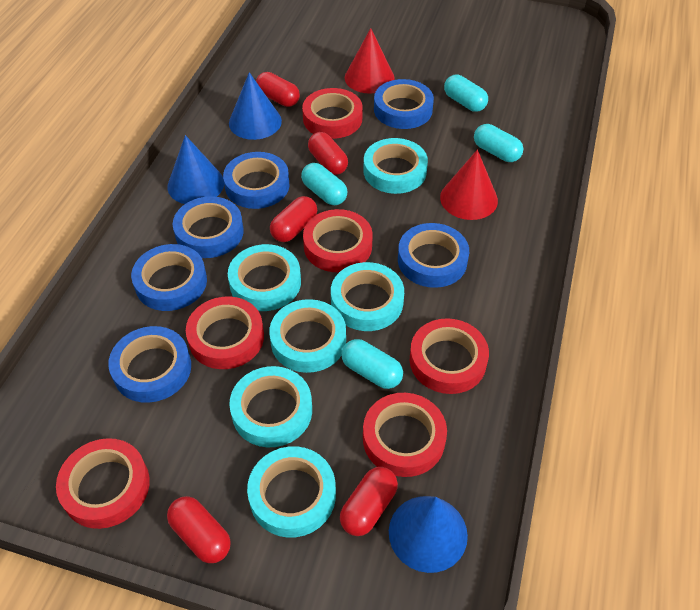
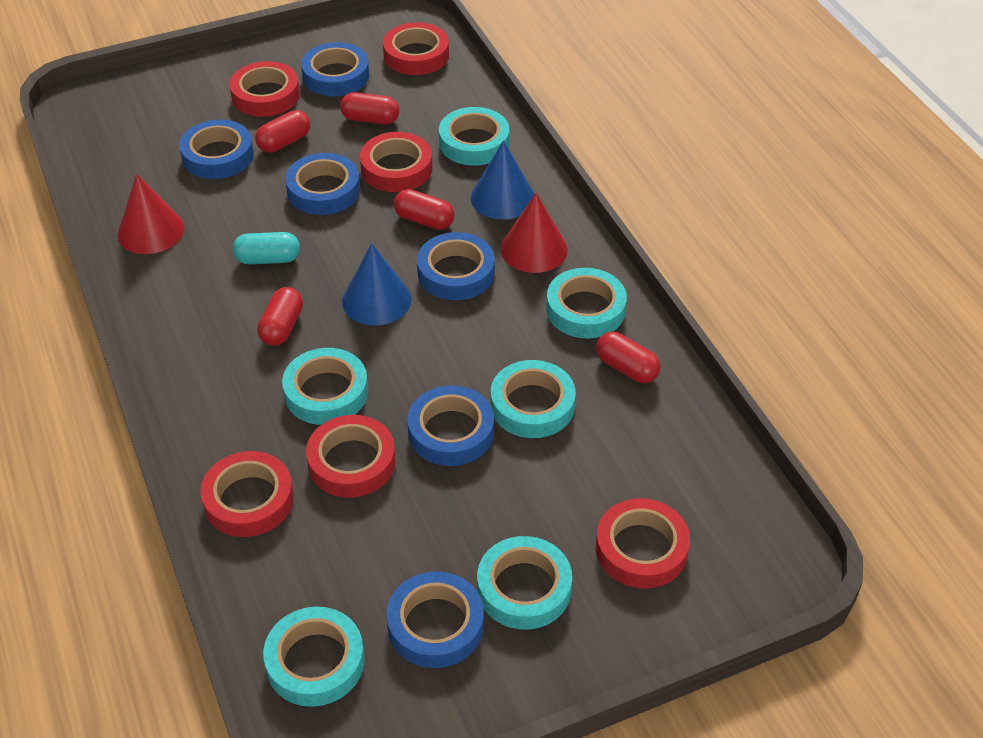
blue cone: 3 -> 2
turquoise capsule: 4 -> 1

